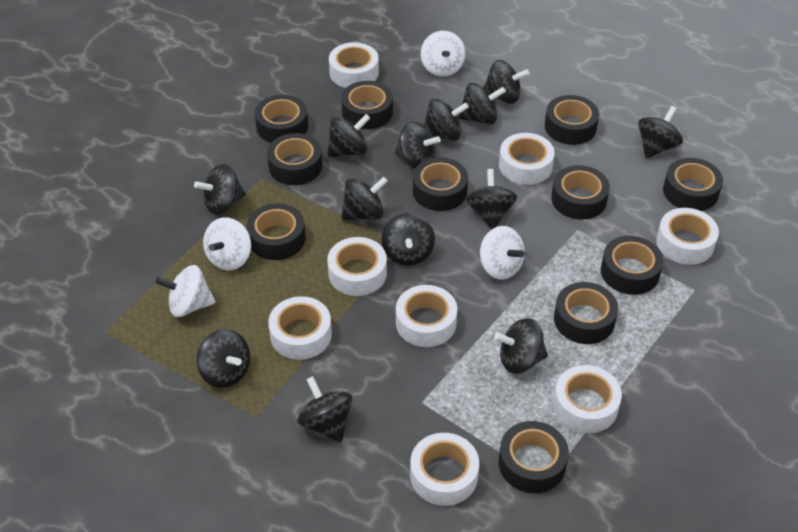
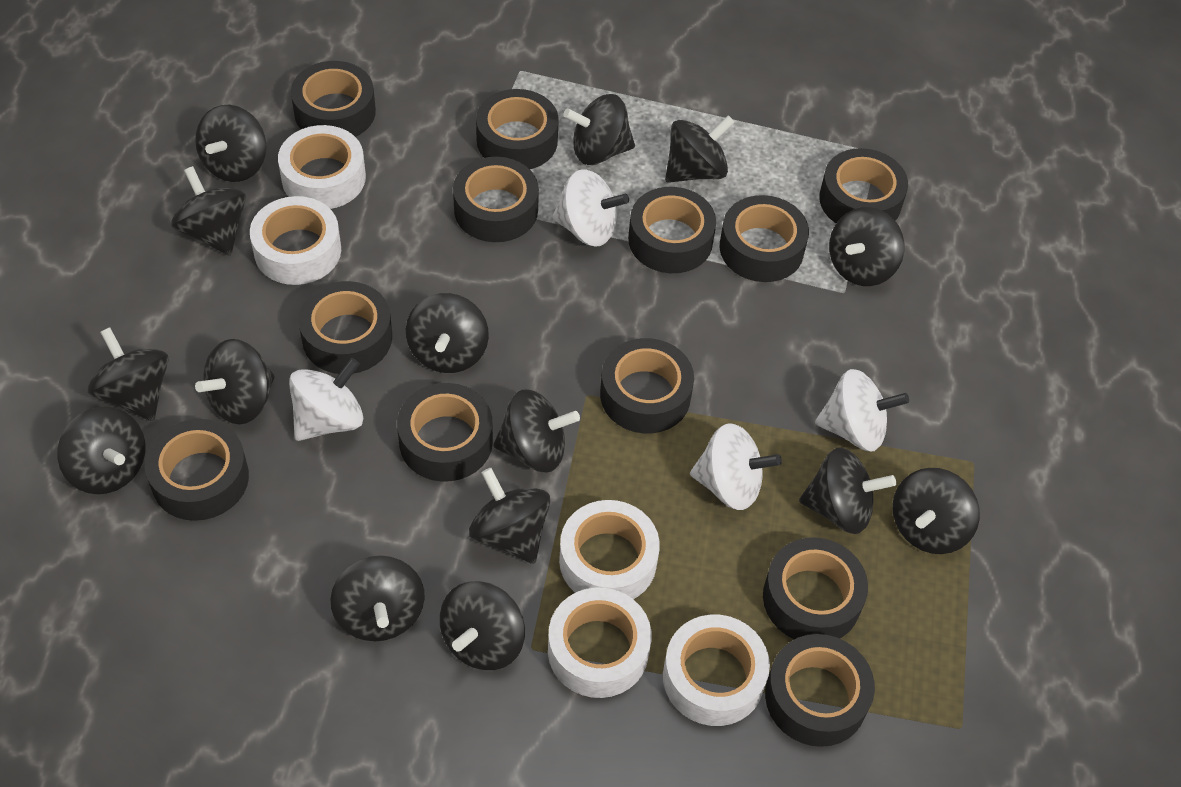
black spinning top: 13 -> 15
black tape: 11 -> 12
white tape: 8 -> 5

